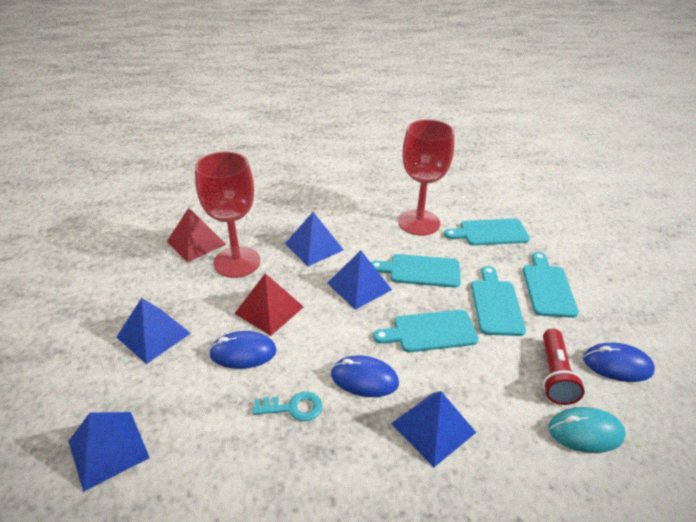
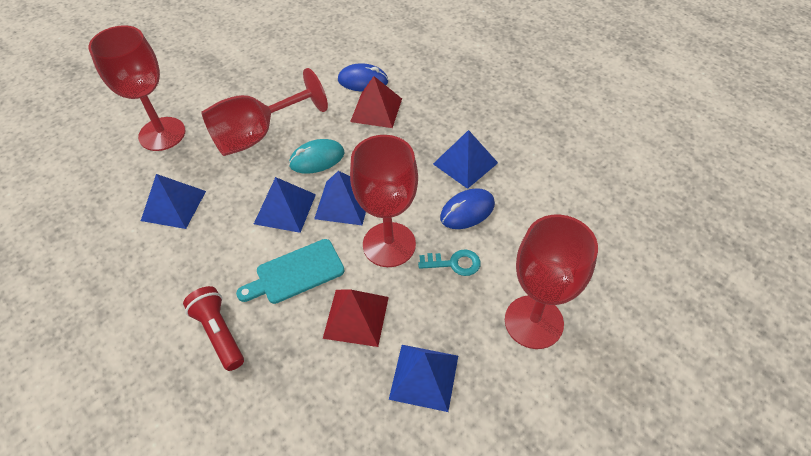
blue mouse: 3 -> 2
red goblet: 2 -> 4
turquoise cutting board: 5 -> 1

